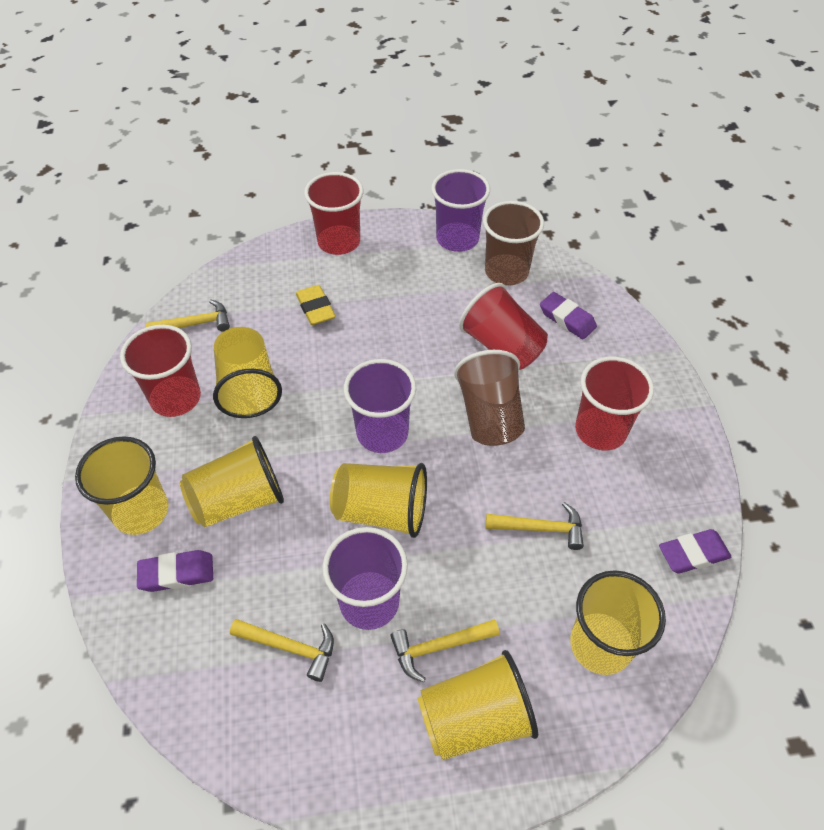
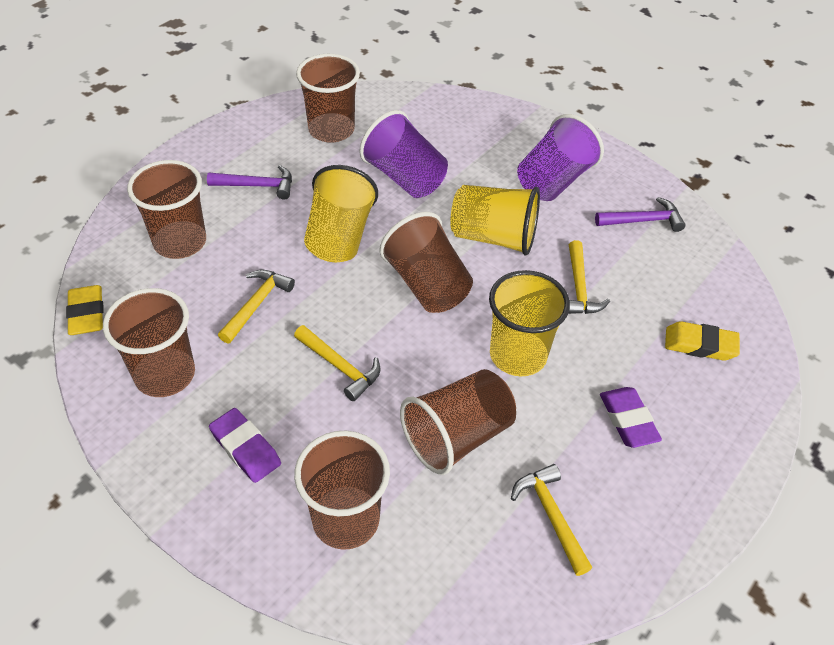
brown cup: 2 -> 6
purple cup: 3 -> 2
purple eraser: 3 -> 2
purple hammer: 0 -> 2
red cup: 4 -> 0
yellow cup: 6 -> 3
yellow eraser: 1 -> 2

